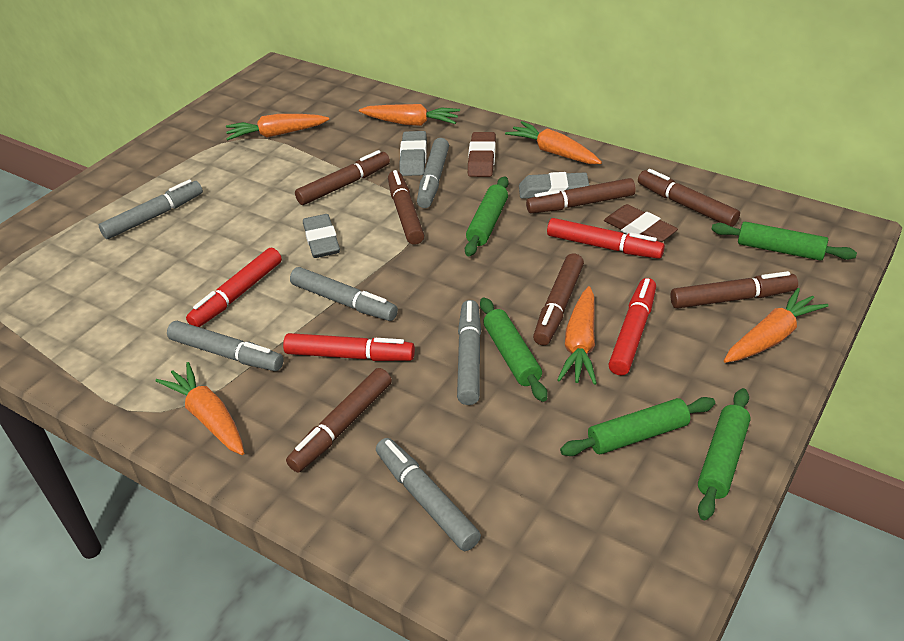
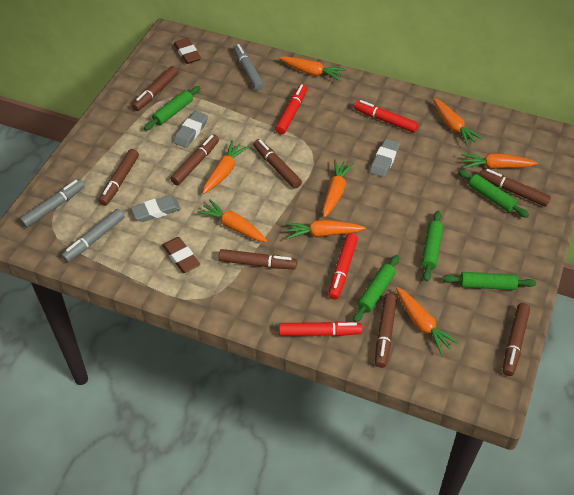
brown marker: 7 -> 8
grey marker: 6 -> 3
orange carrot: 6 -> 8

